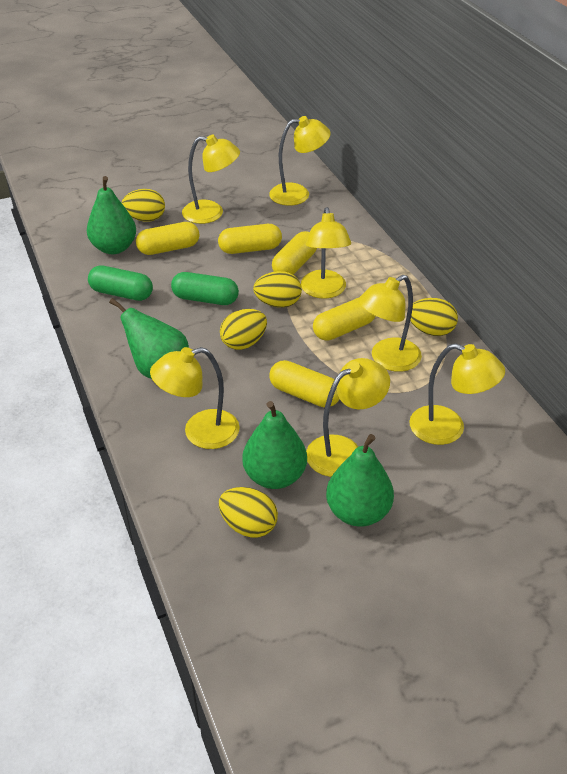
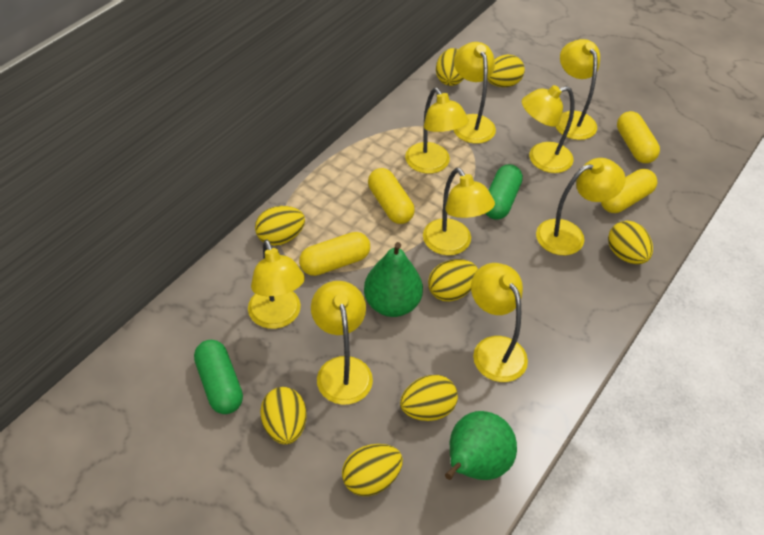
green pear: 4 -> 2
yellow capsule: 5 -> 4
yellow egg: 5 -> 8
yellow lamp: 7 -> 9

